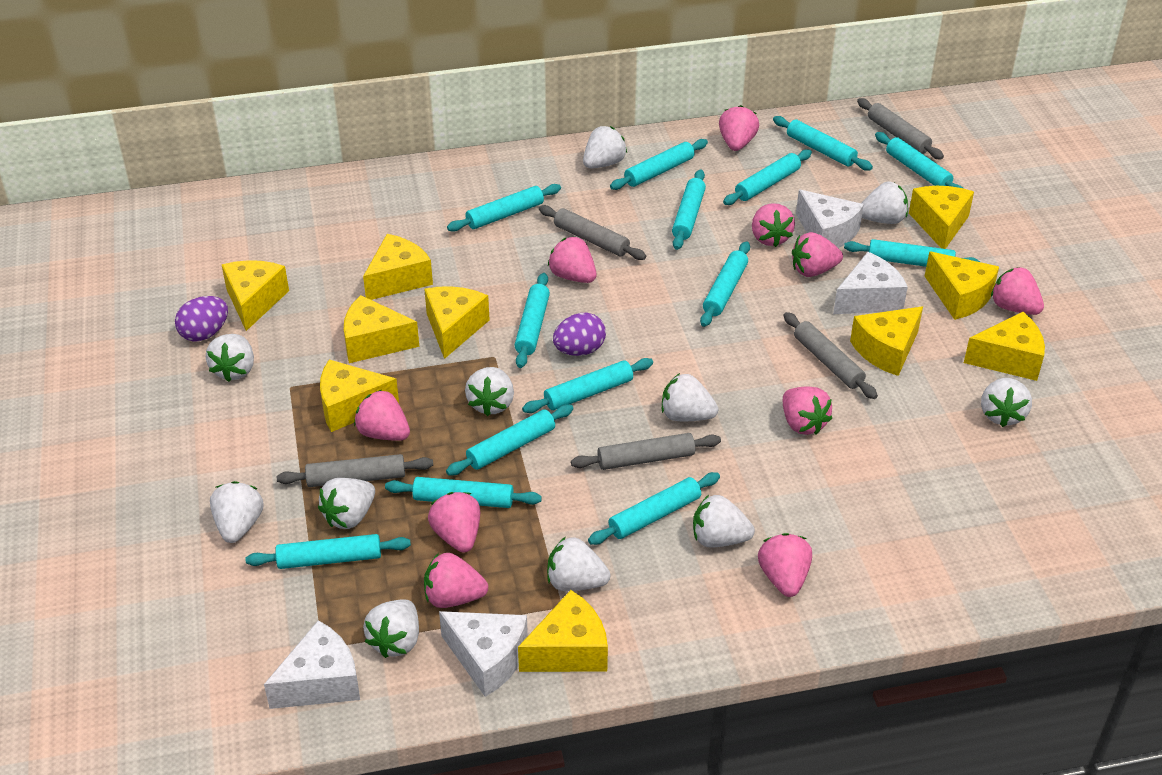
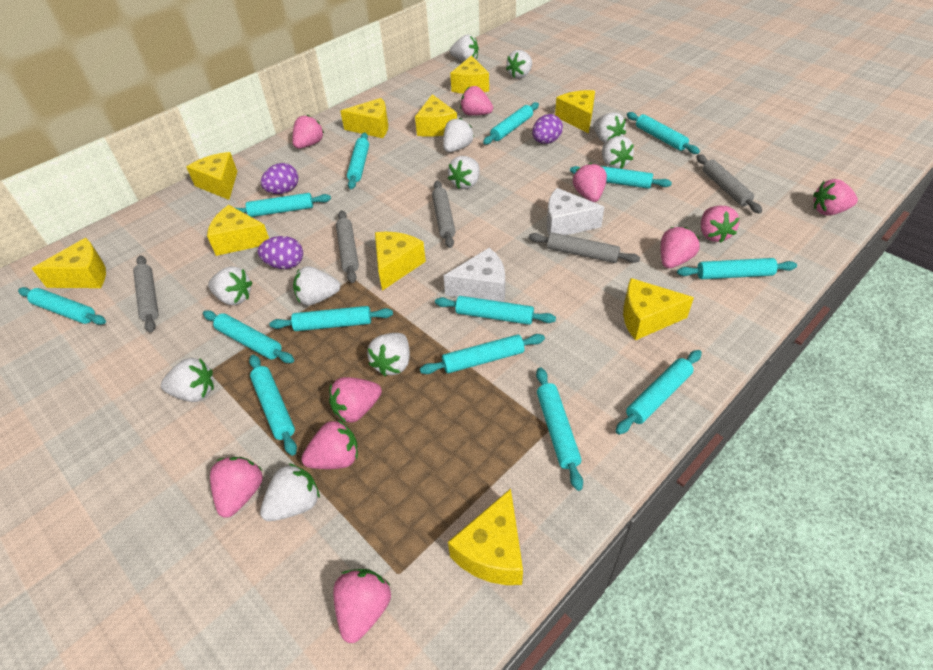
purple egg: 2 -> 3
white cheese: 4 -> 2

